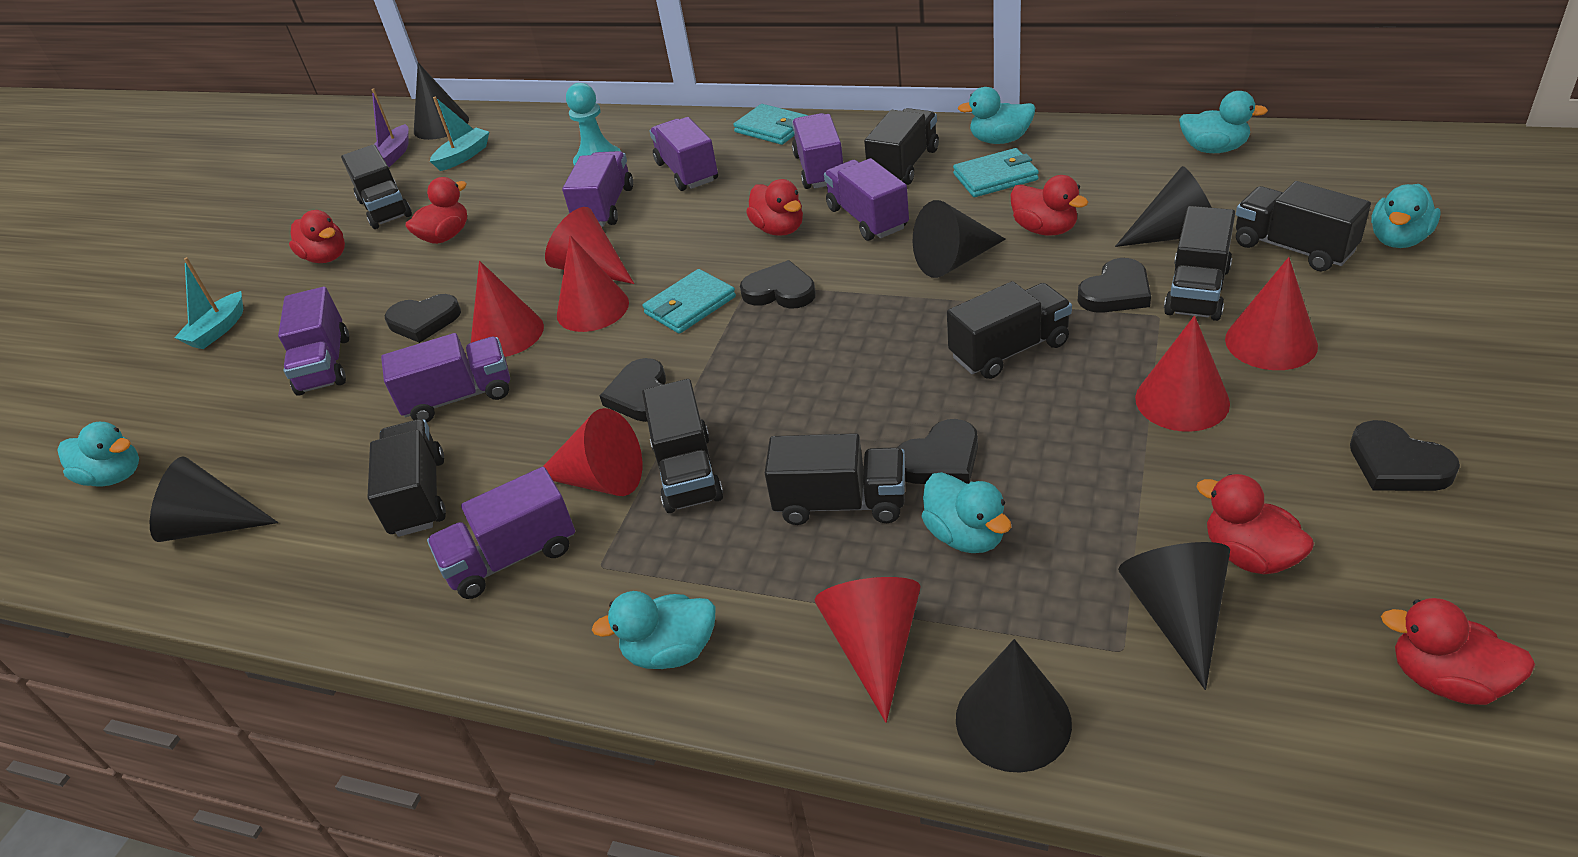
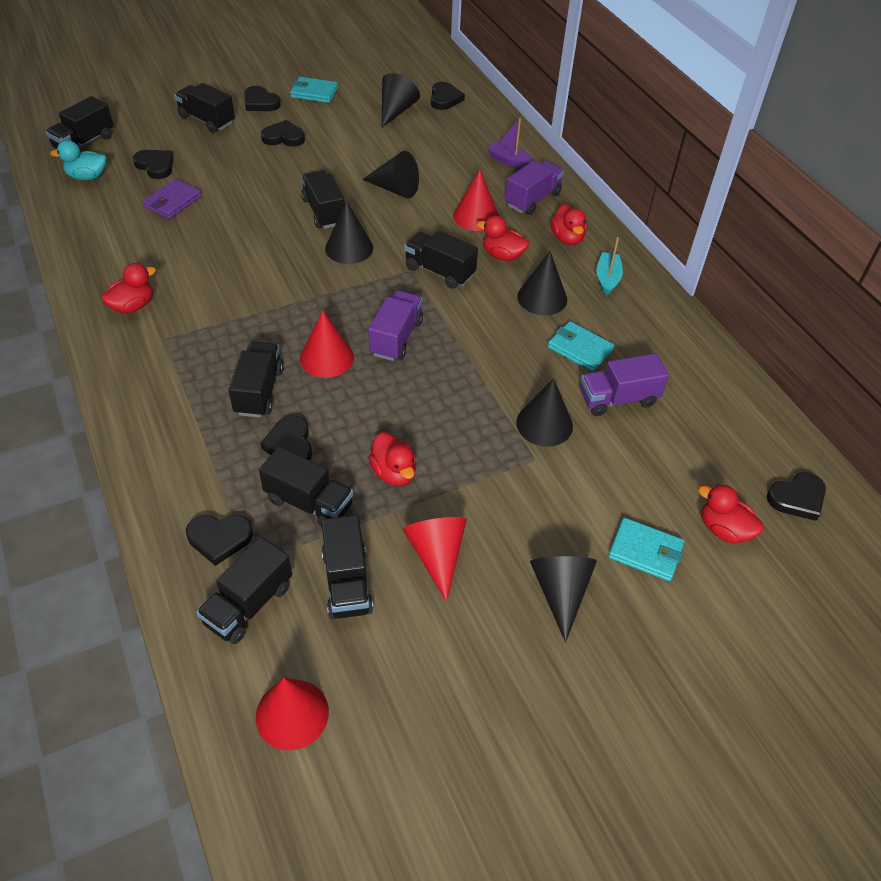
black heart: 6 -> 7
purple truck: 7 -> 3
purple wallet: 0 -> 1
red cone: 7 -> 4
red duck: 6 -> 5
turquoise boat: 2 -> 1
turquoise duck: 6 -> 1
turquoise pawn: 1 -> 0

